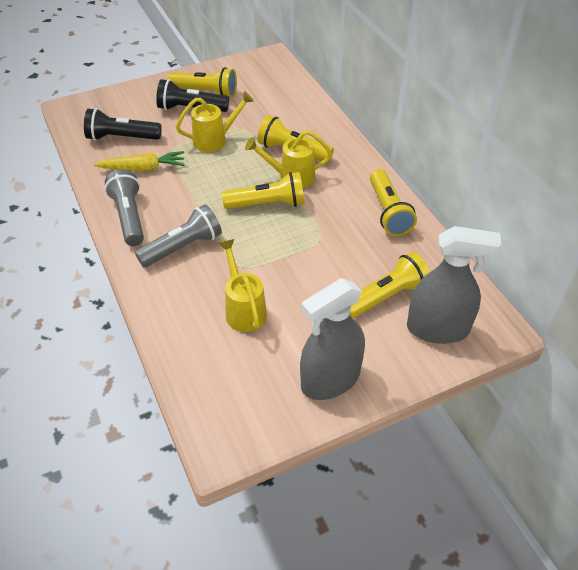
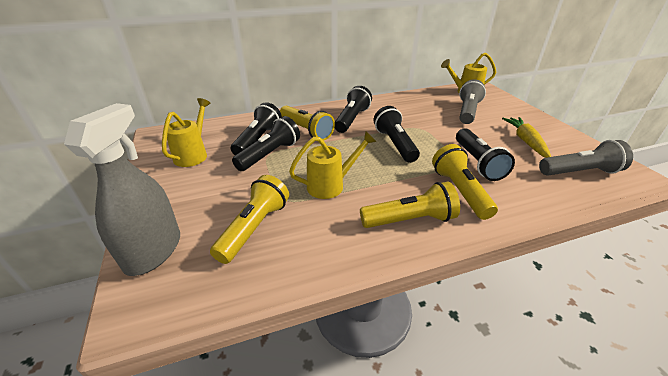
black flashlight: 2 -> 5
grey spray bottle: 2 -> 1
yellow flashlight: 5 -> 4

